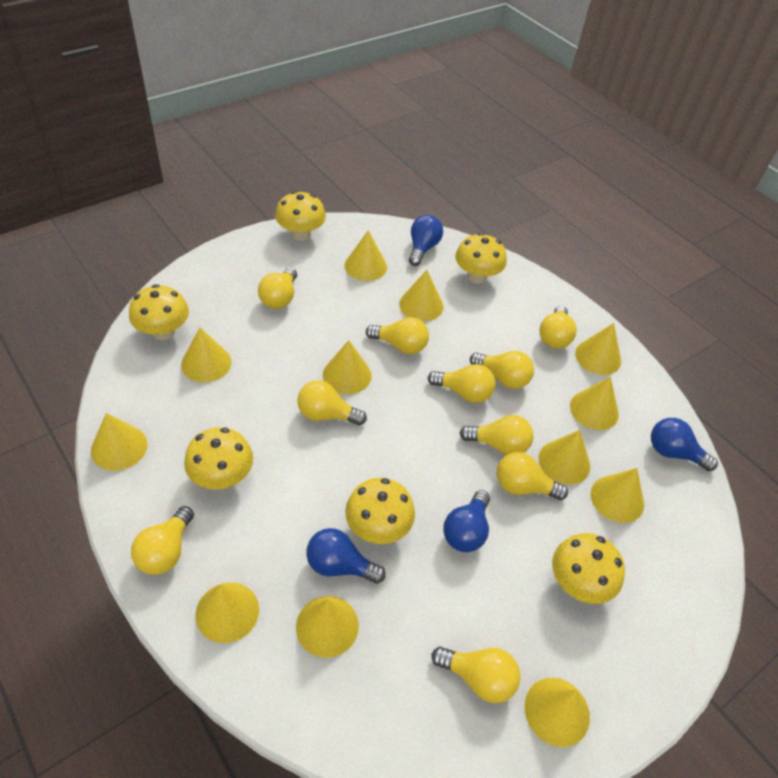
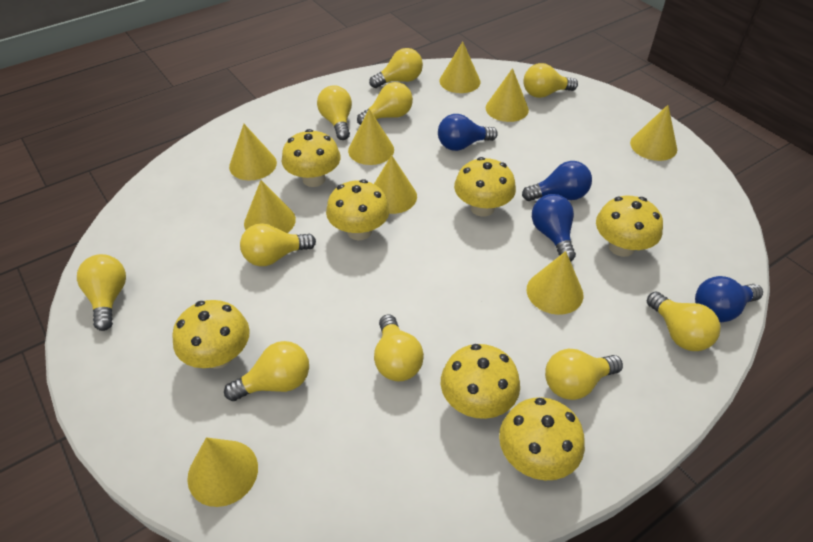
yellow cone: 12 -> 9
yellow mushroom: 6 -> 7

